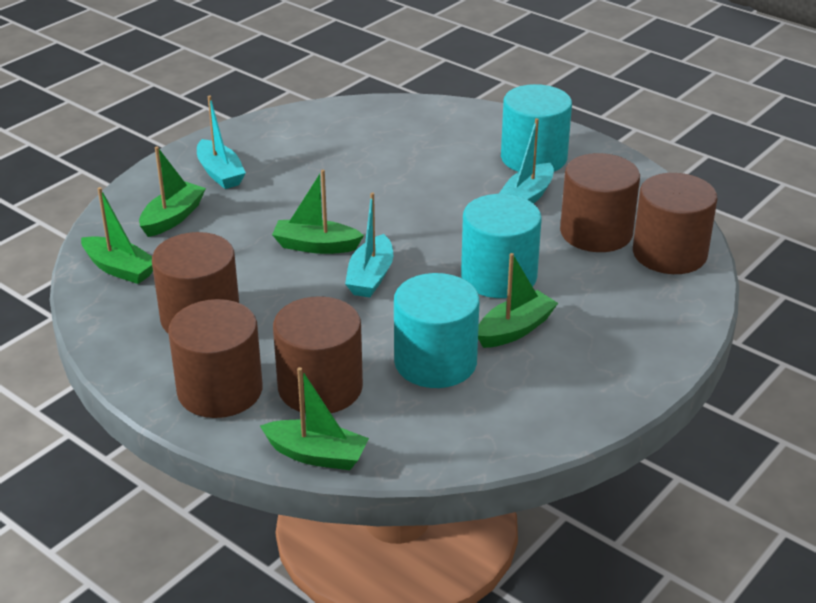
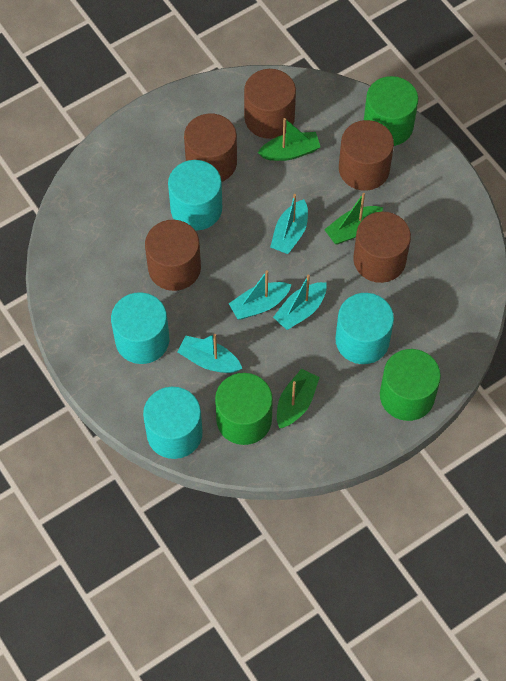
green boat: 5 -> 3
green cylinder: 0 -> 3
turquoise boat: 3 -> 4
turquoise cylinder: 3 -> 4

